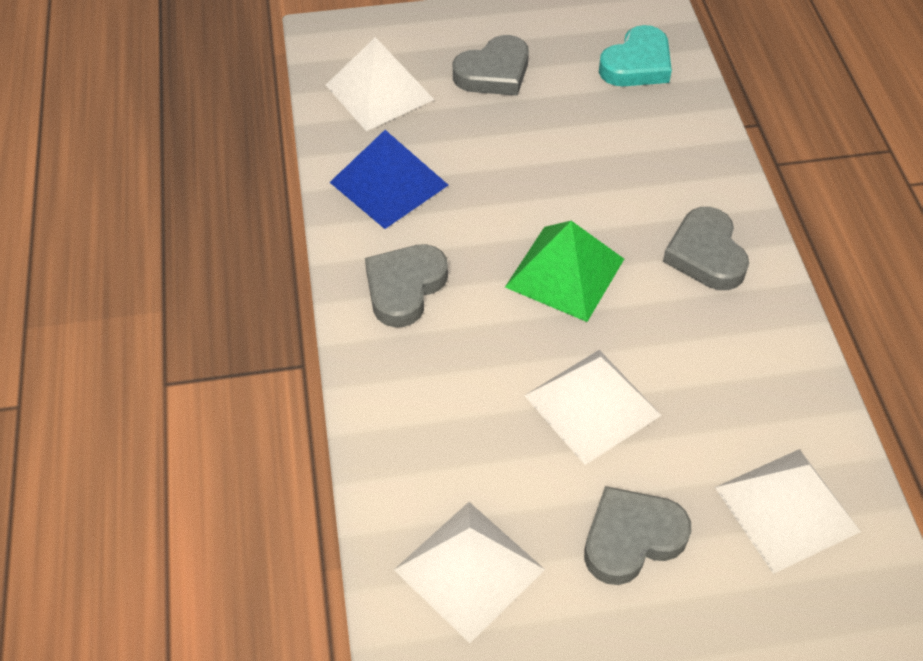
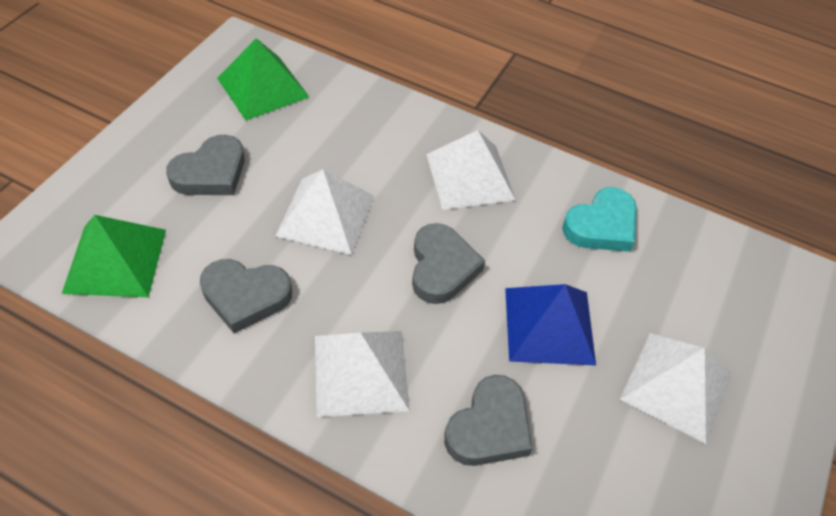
green pyramid: 1 -> 2

